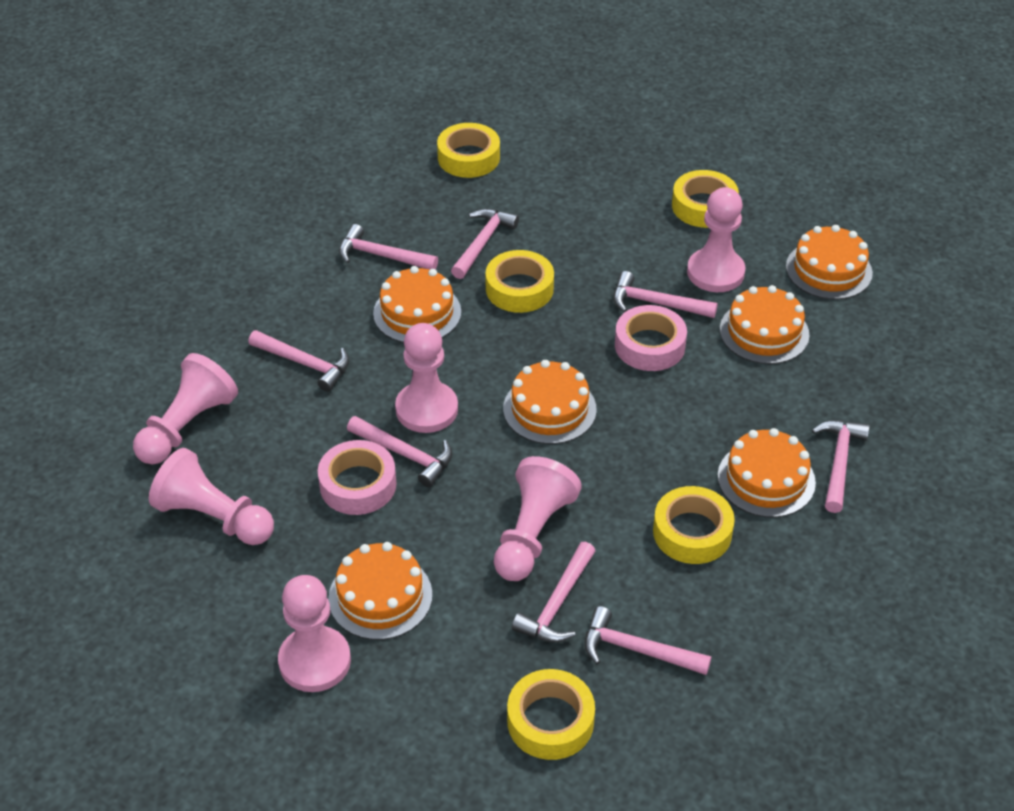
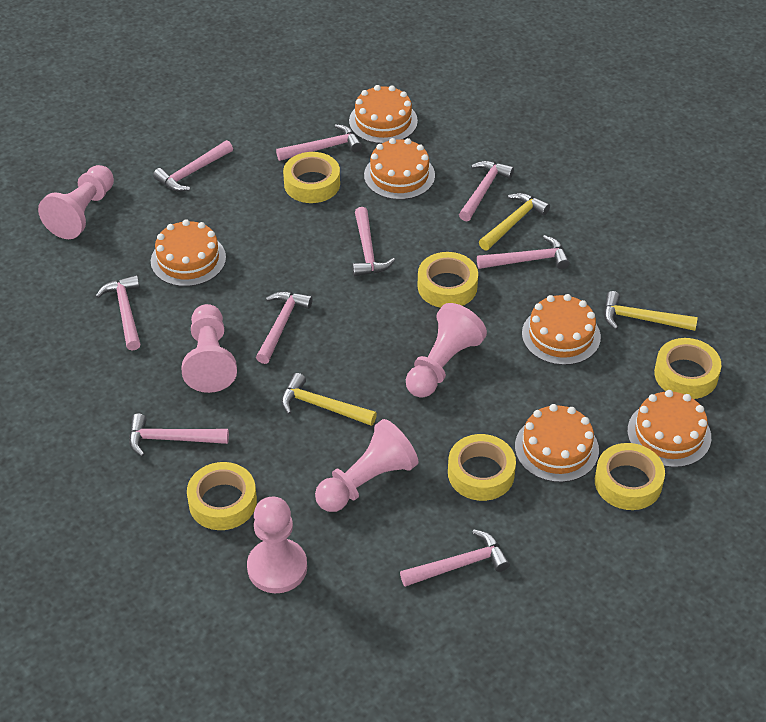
pink hammer: 8 -> 9
pink pawn: 6 -> 5
pink tape: 2 -> 0
yellow hammer: 0 -> 3
yellow tape: 5 -> 6

